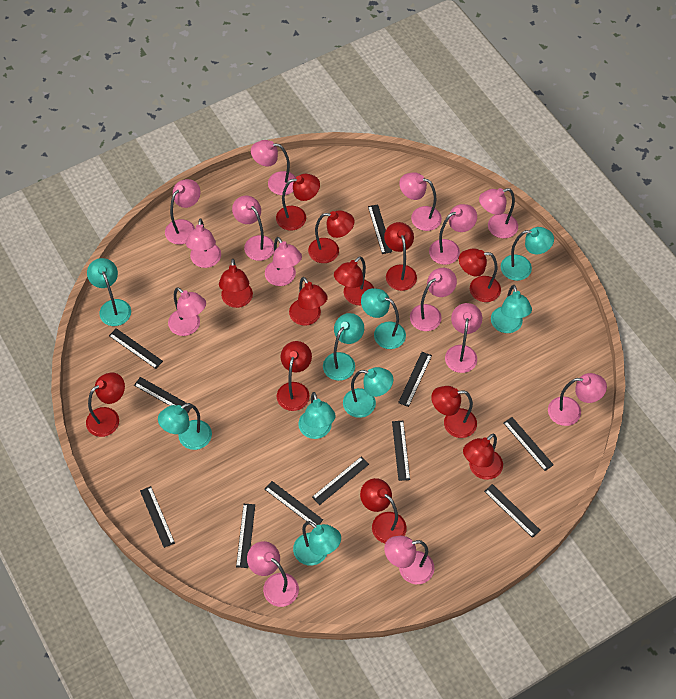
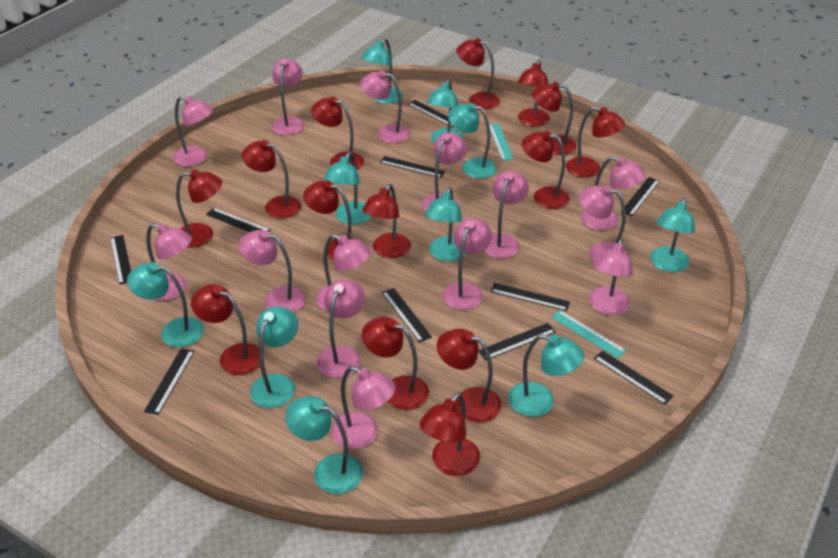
black ruler: 11 -> 10
red lamp: 12 -> 14
turquoise lamp: 9 -> 10
turquoise ruler: 0 -> 2

